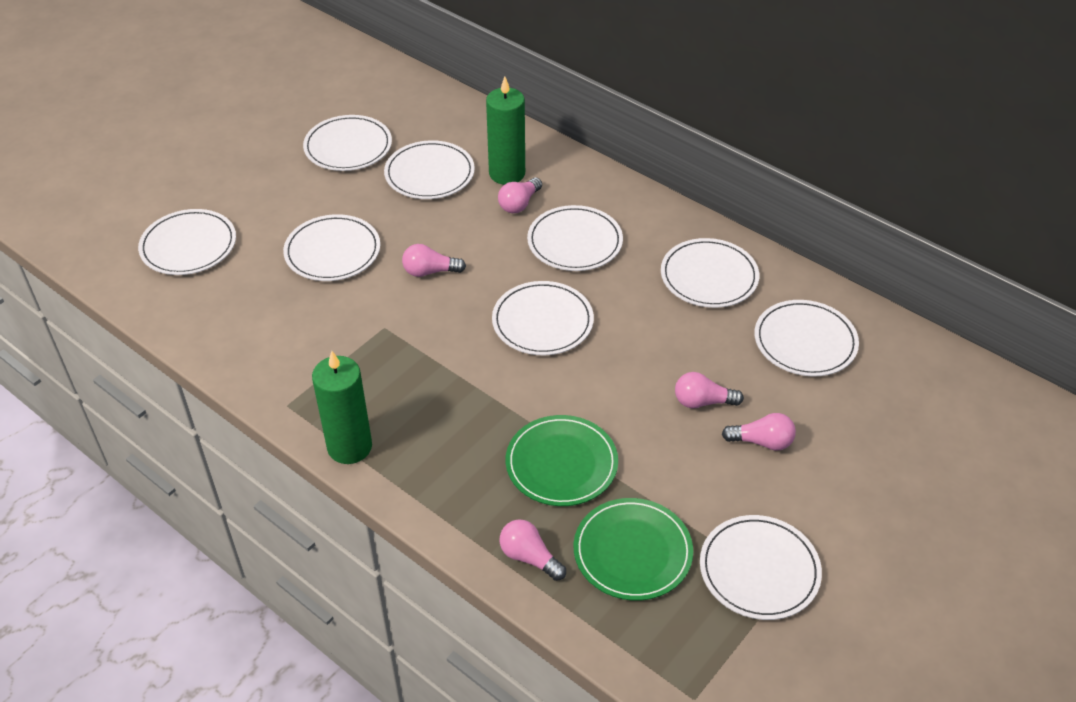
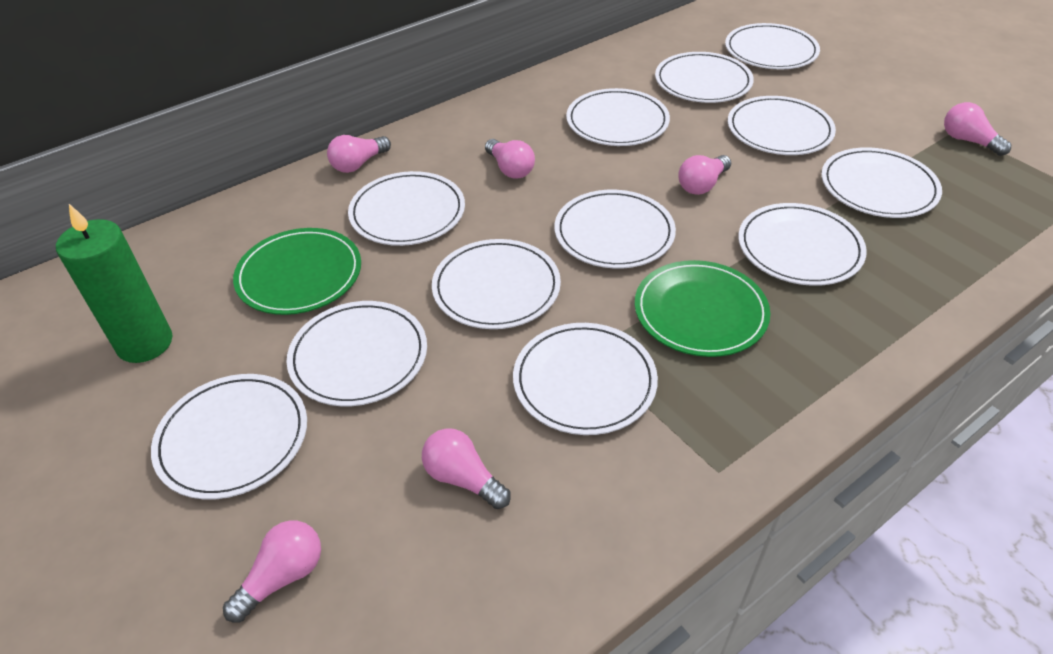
green candle: 2 -> 1
pink light bulb: 5 -> 6
white plate: 9 -> 12

